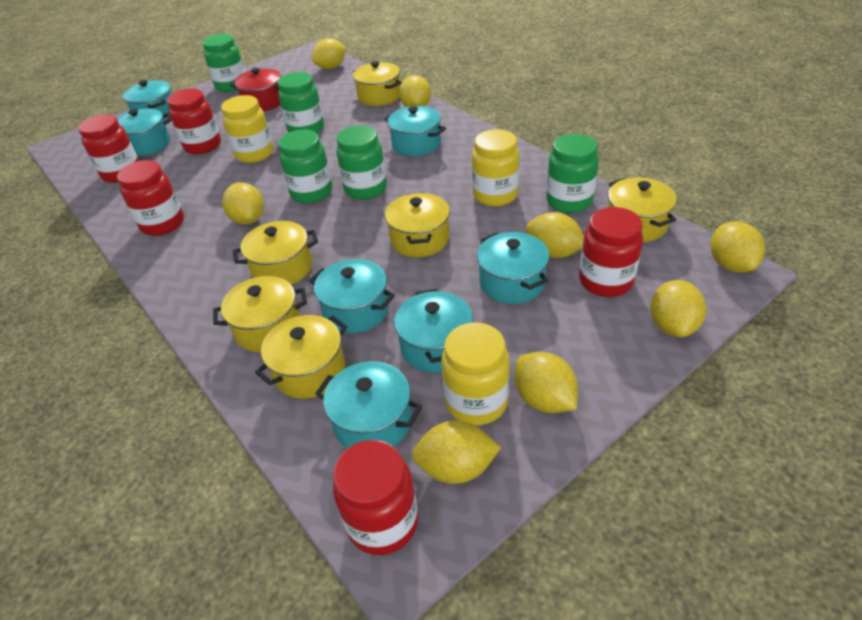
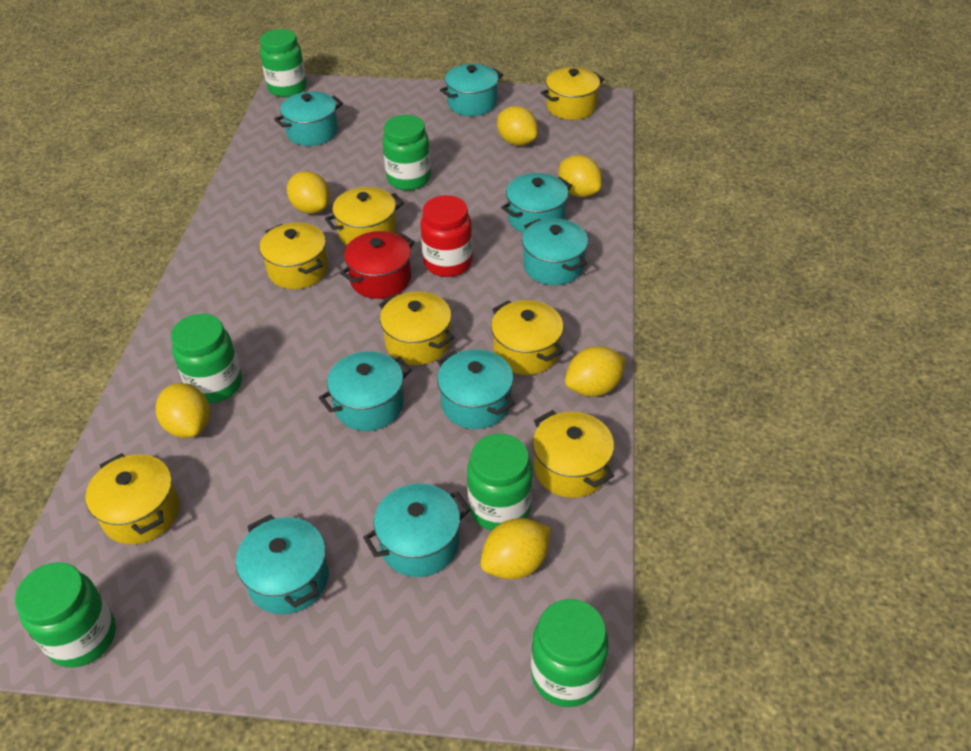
green jar: 5 -> 6
red jar: 5 -> 1
turquoise pot: 7 -> 8
yellow jar: 3 -> 0
yellow lemon: 8 -> 6
yellow pot: 6 -> 7

